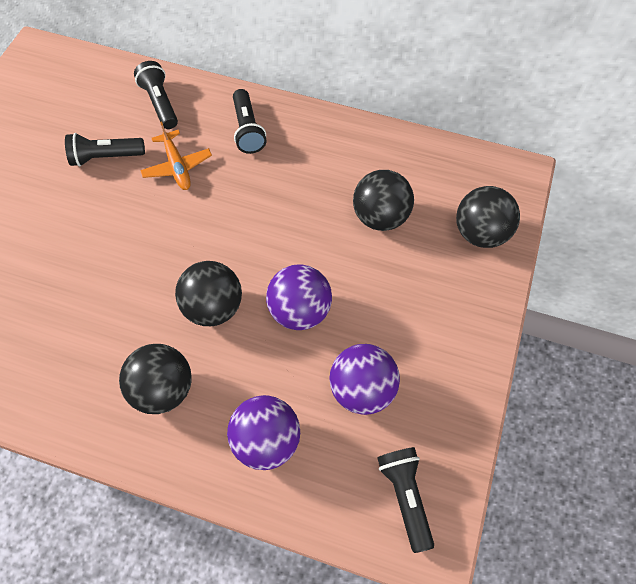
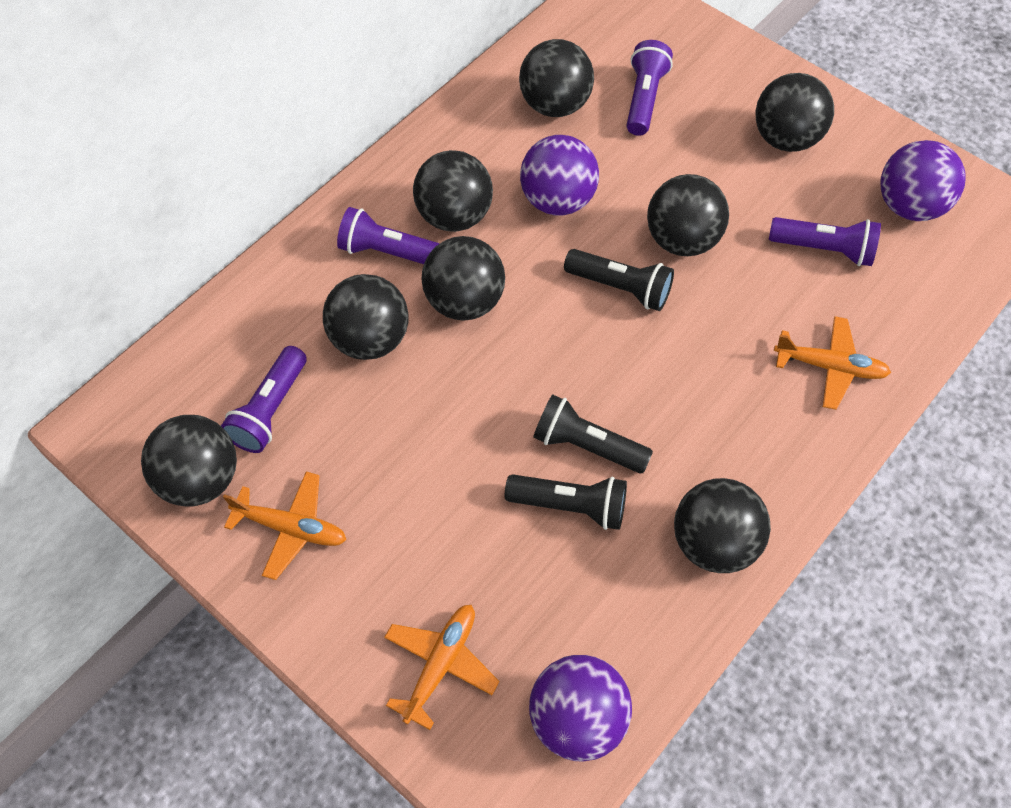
black ball: 4 -> 8
black flashlight: 4 -> 3
orange plane: 1 -> 3
purple flashlight: 0 -> 4

